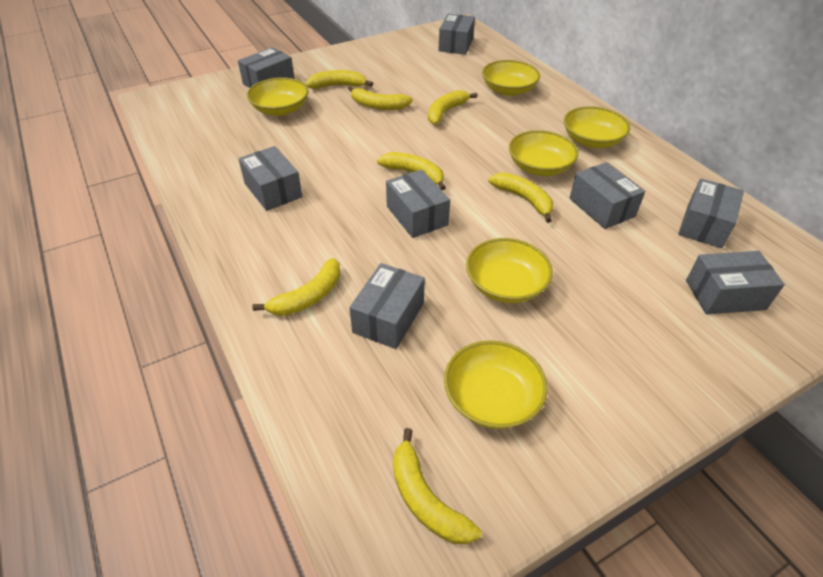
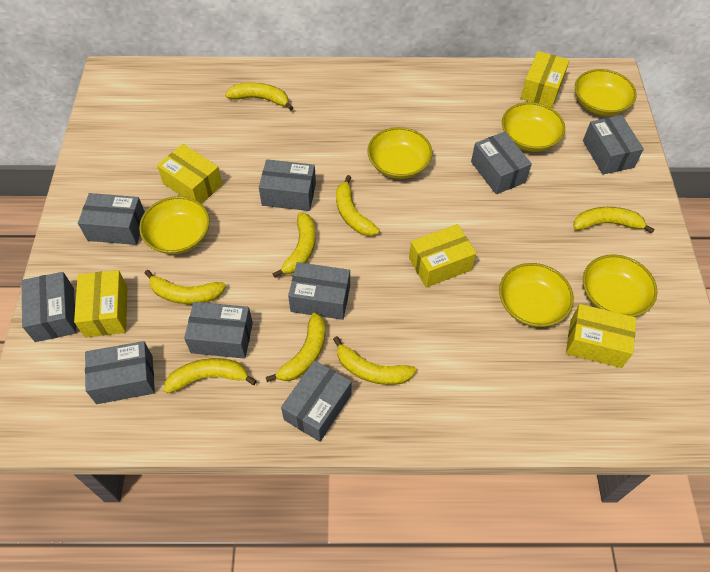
grey box: 8 -> 9
yellow banana: 7 -> 8
yellow box: 0 -> 5

